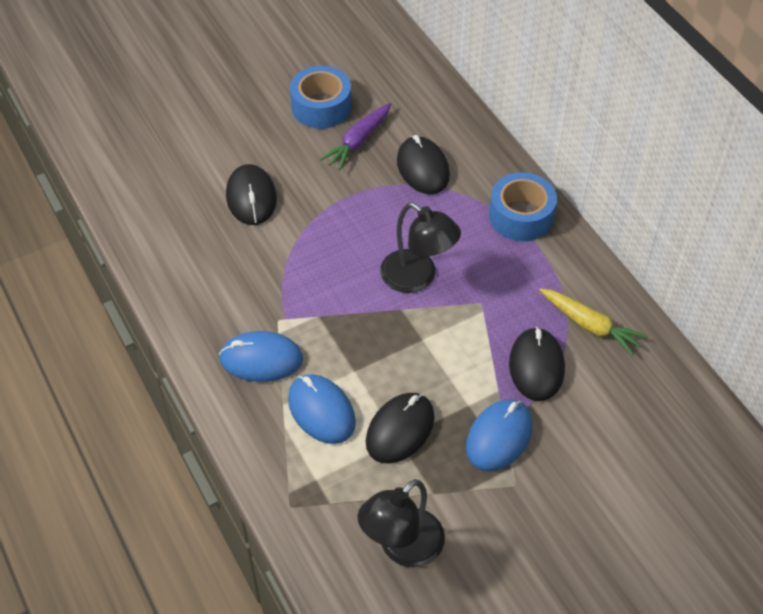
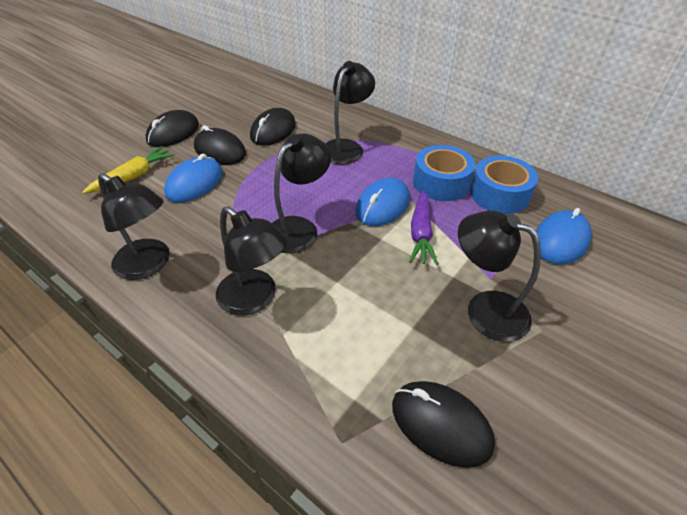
black lamp: 2 -> 5

